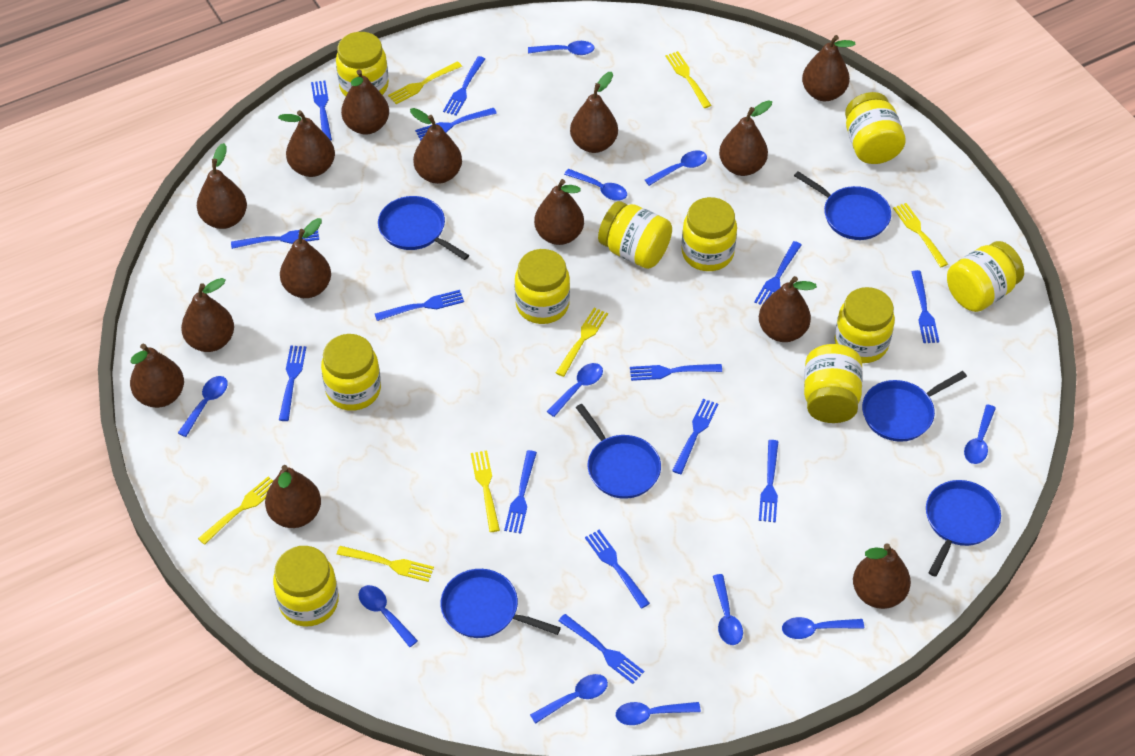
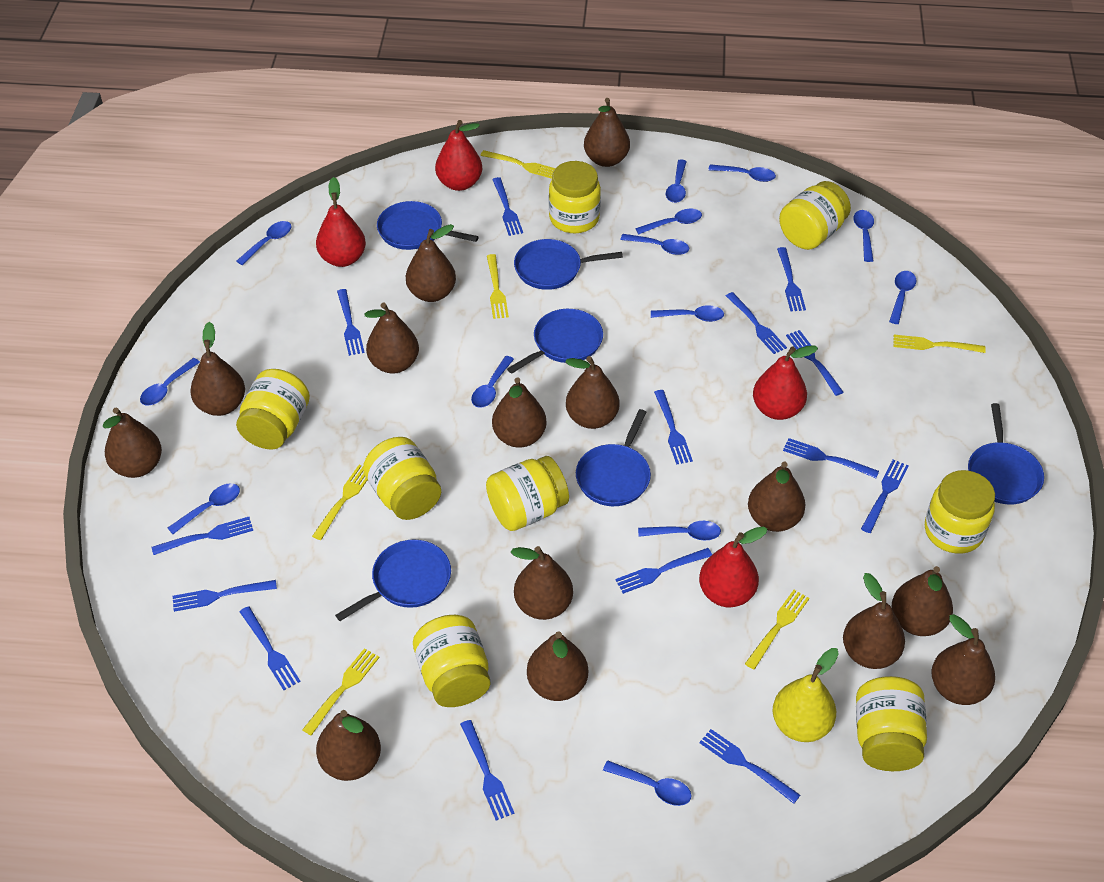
blue spoon: 11 -> 13
red pear: 0 -> 4
yellow fork: 7 -> 6
yellow jar: 10 -> 8
yellow pear: 0 -> 1

